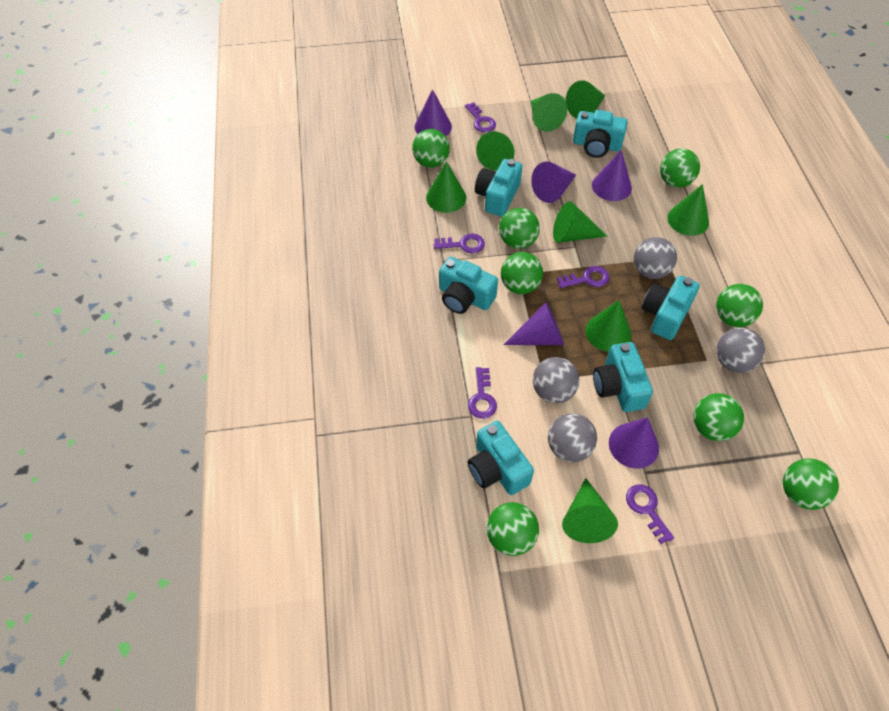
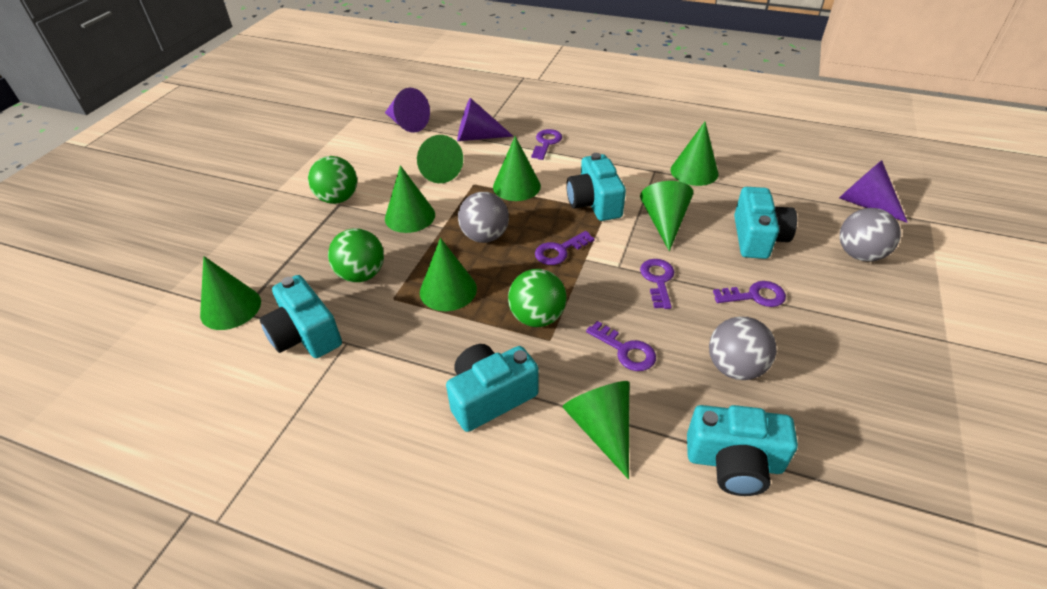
green ball: 8 -> 3
grey ball: 4 -> 3
purple cone: 5 -> 3
turquoise camera: 6 -> 5

